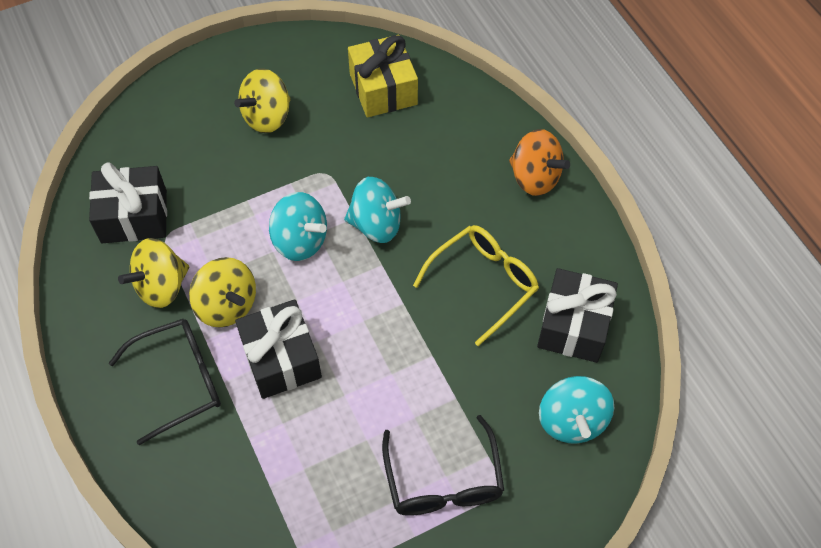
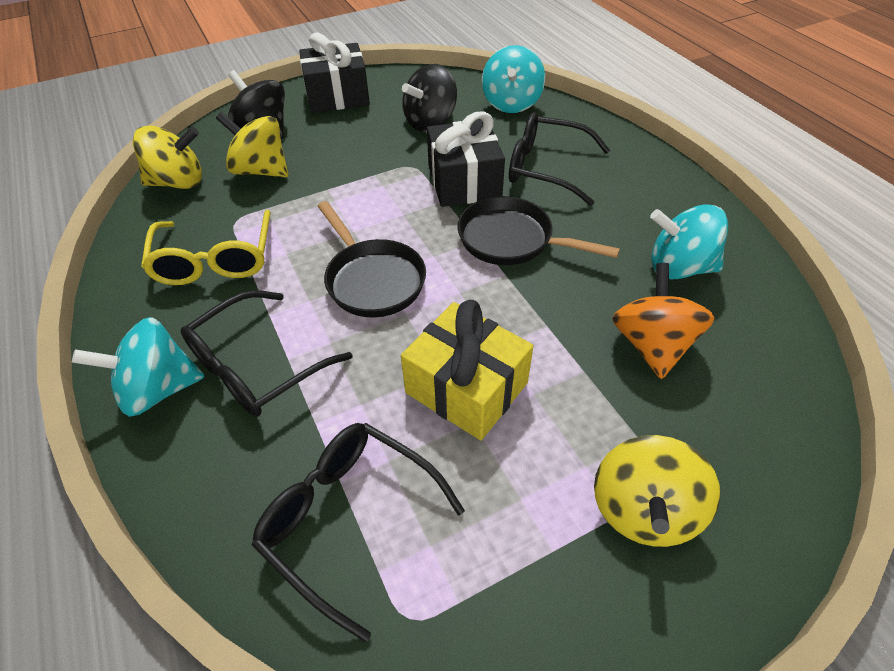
black gift: 3 -> 2
black glasses: 2 -> 3
black pan: 0 -> 2
black spinning top: 0 -> 2

